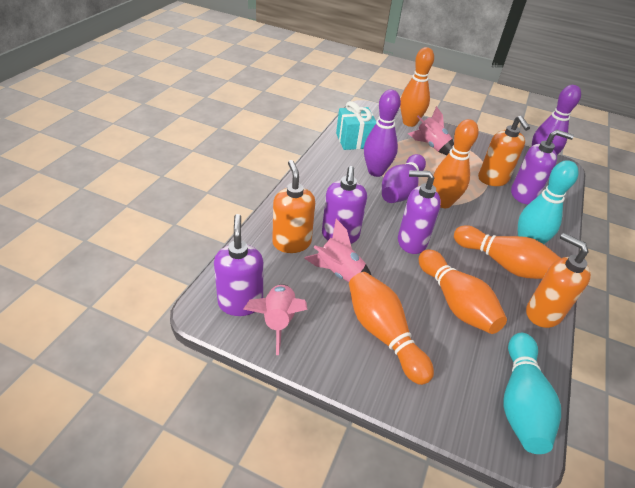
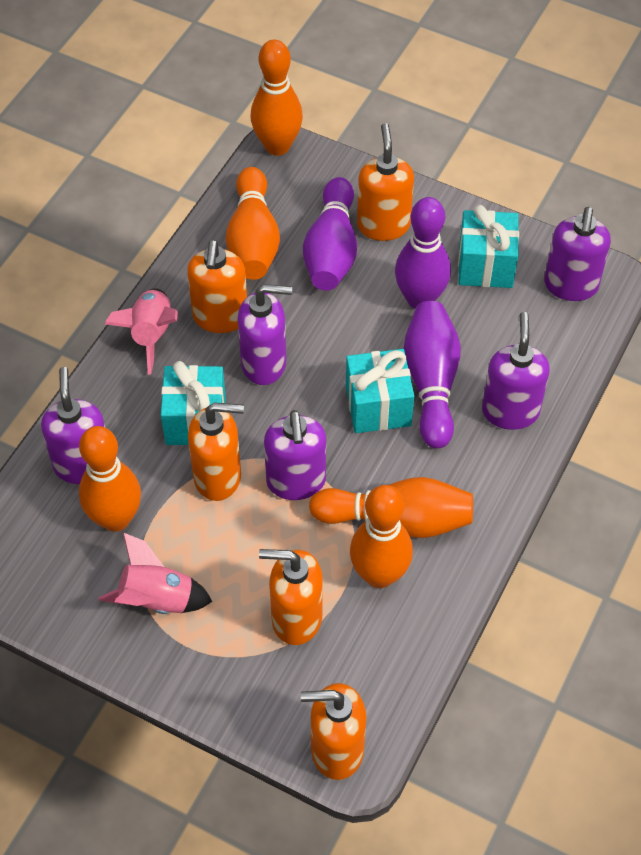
orange soap dispenser: 3 -> 5
pink rocket: 3 -> 2
purple soap dispenser: 4 -> 5
turquoise bowling pin: 2 -> 0
turquoise gift: 1 -> 3

